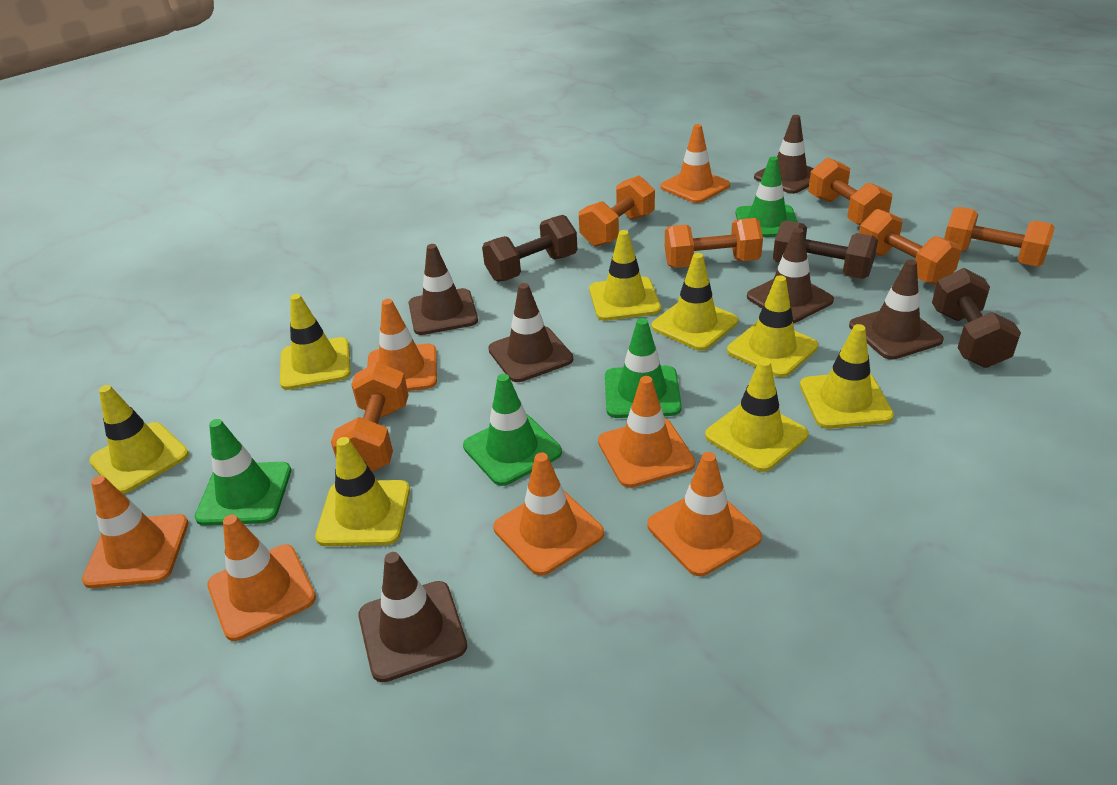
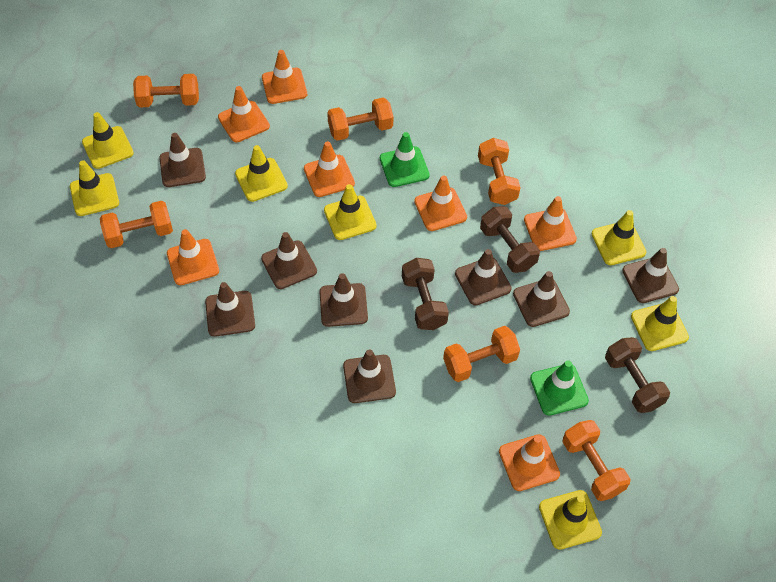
brown traffic cone: 6 -> 8
green traffic cone: 4 -> 2
yellow traffic cone: 8 -> 7

